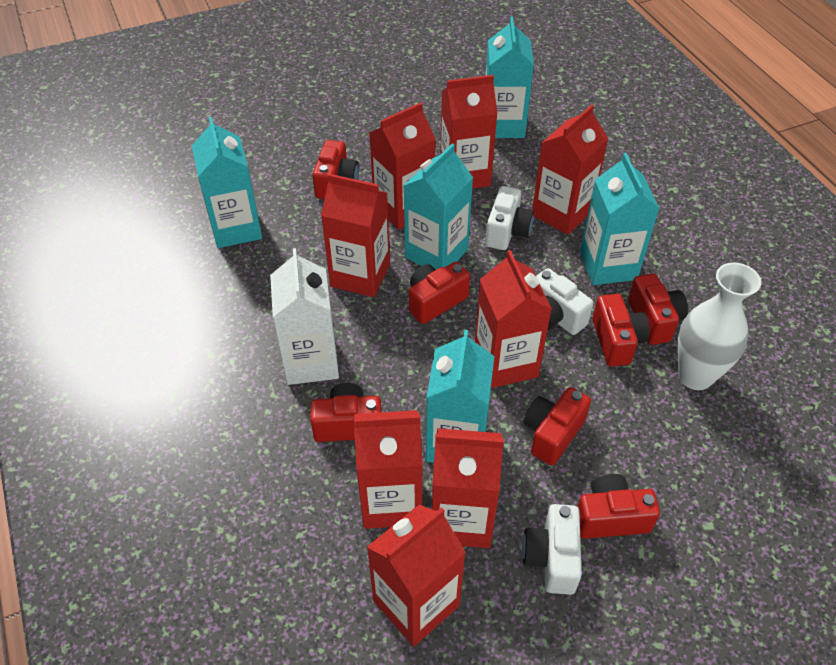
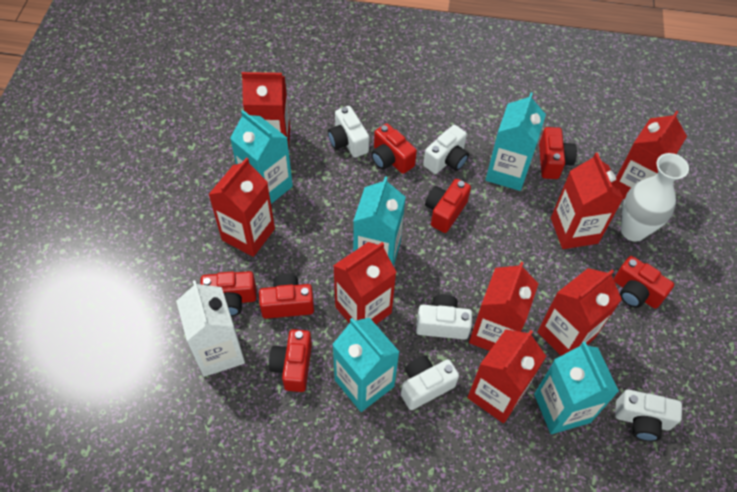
white camera: 3 -> 5

